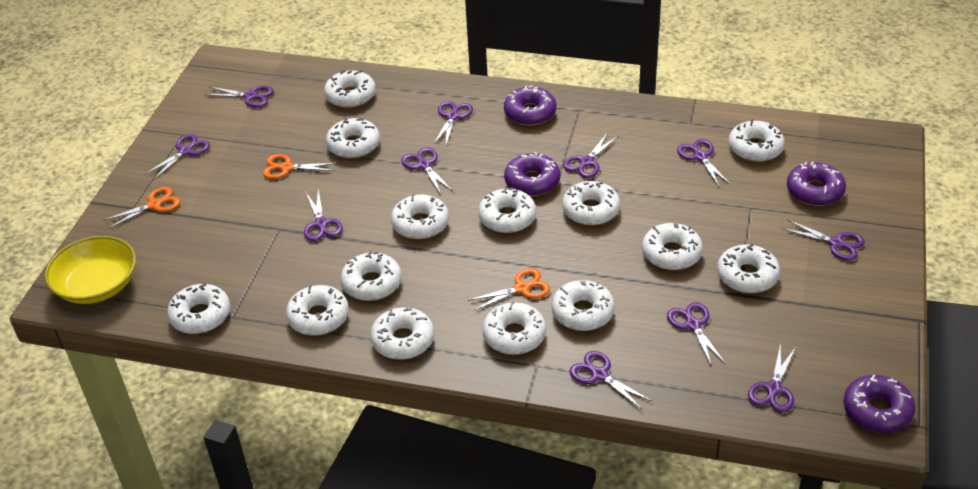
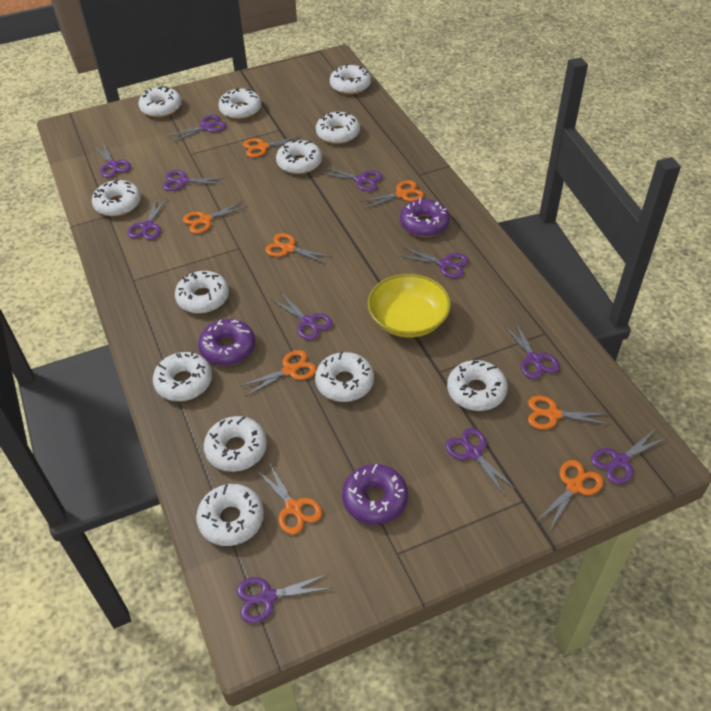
orange scissors: 3 -> 8
purple donut: 4 -> 3
white donut: 14 -> 12

